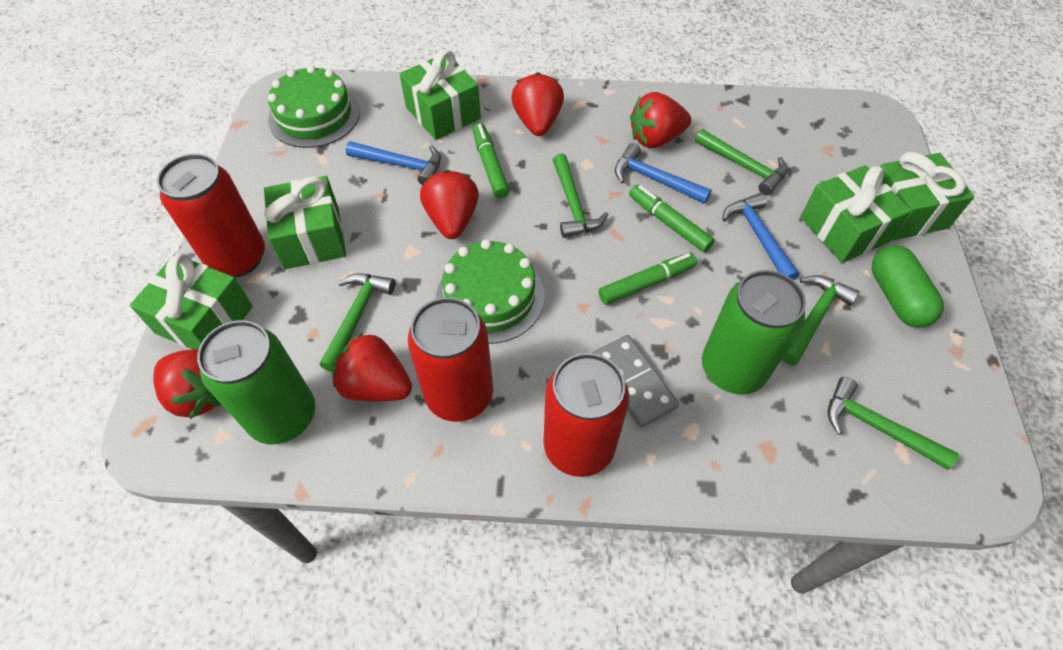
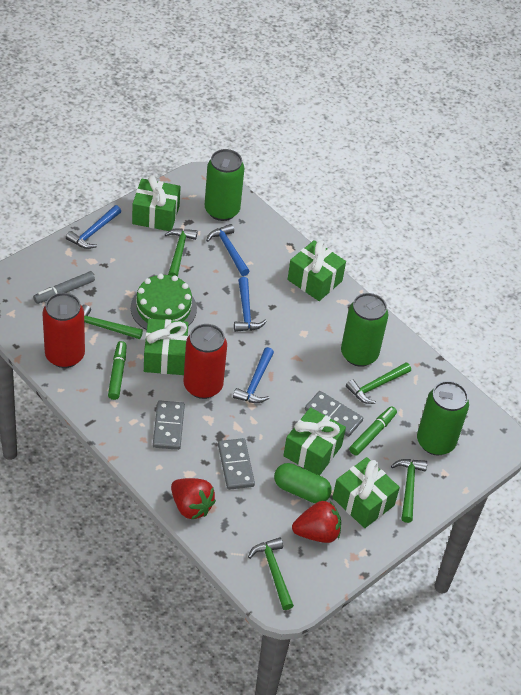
blue hammer: 3 -> 4
green cake: 2 -> 1
green can: 2 -> 3
green marker: 3 -> 2
grey domino: 1 -> 3
grey marker: 0 -> 1
red can: 3 -> 2
red strawberry: 5 -> 2

